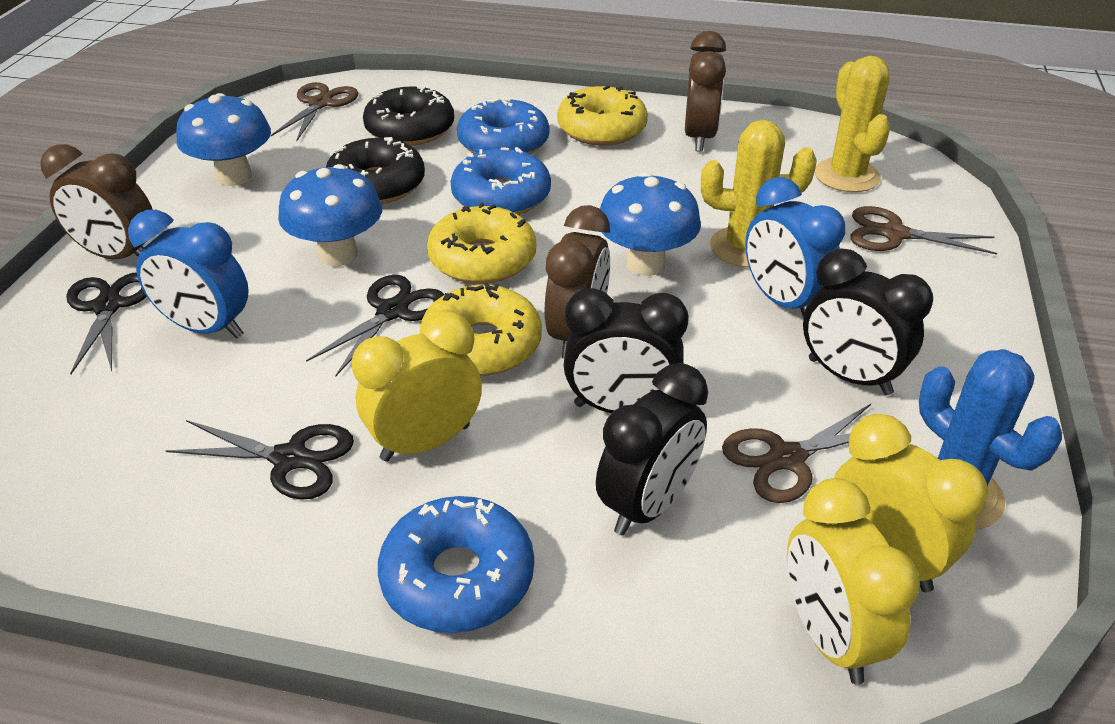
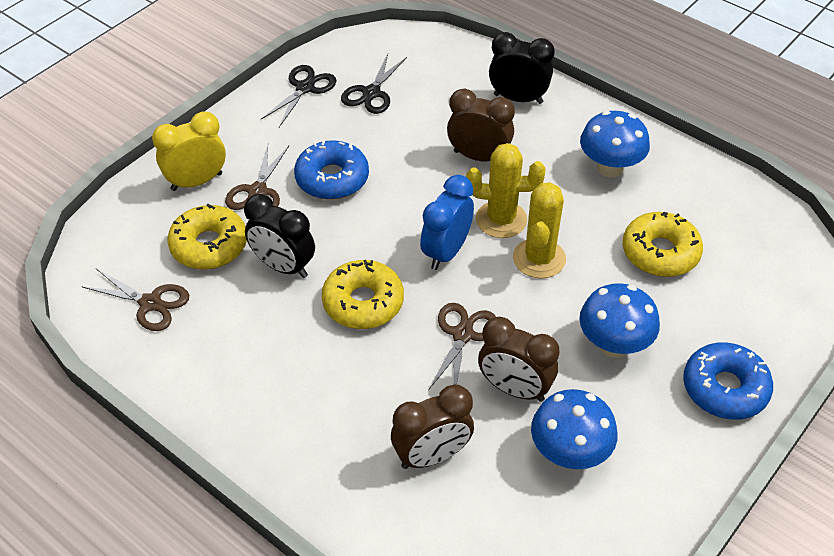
black clock: 3 -> 2
black donut: 2 -> 0
black scissors: 3 -> 2
blue cactus: 1 -> 0
blue clock: 2 -> 1
blue donut: 3 -> 2
yellow clock: 3 -> 1

